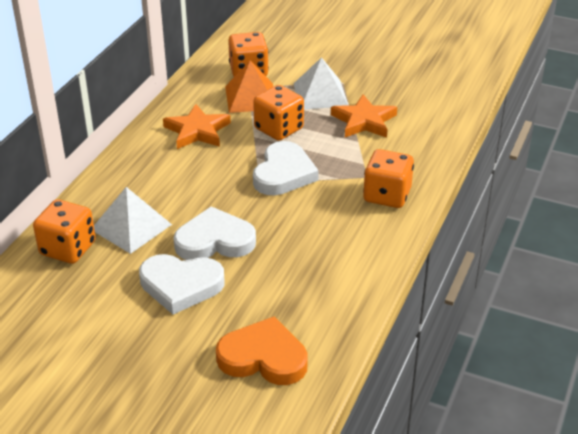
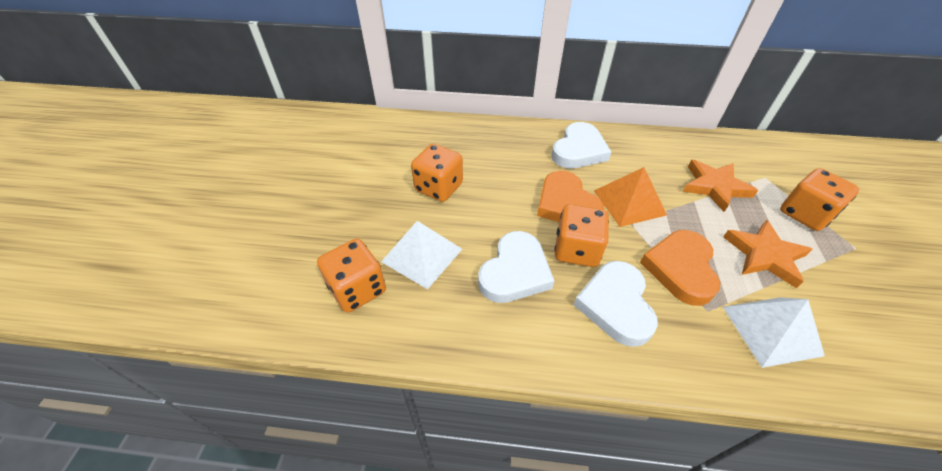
orange heart: 1 -> 2

